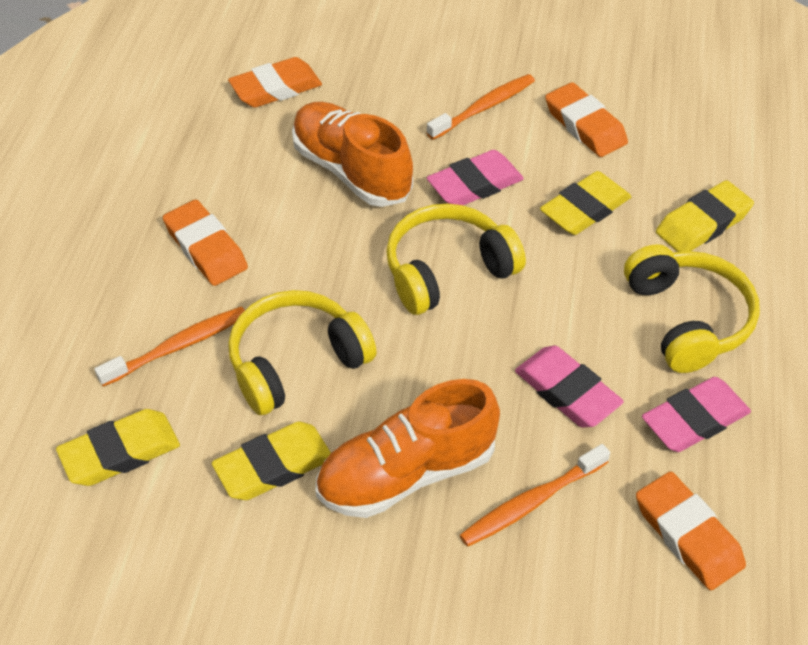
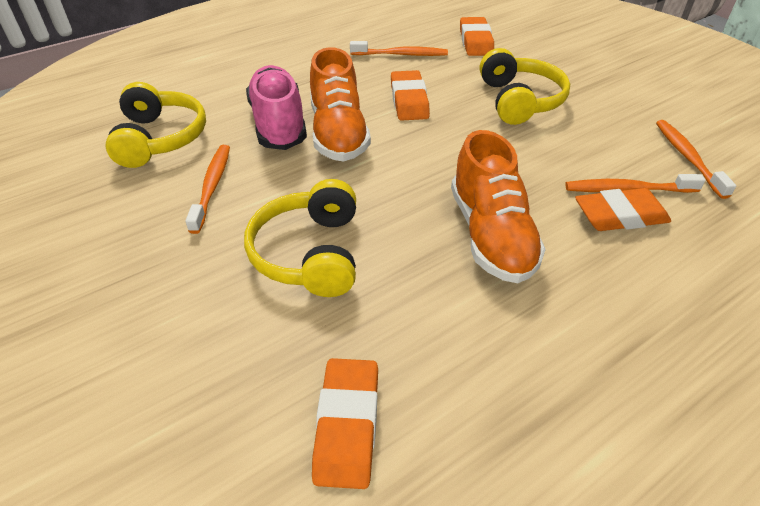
orange toothbrush: 3 -> 4
pink eraser: 3 -> 0
pink shoe: 0 -> 1
yellow eraser: 4 -> 0

